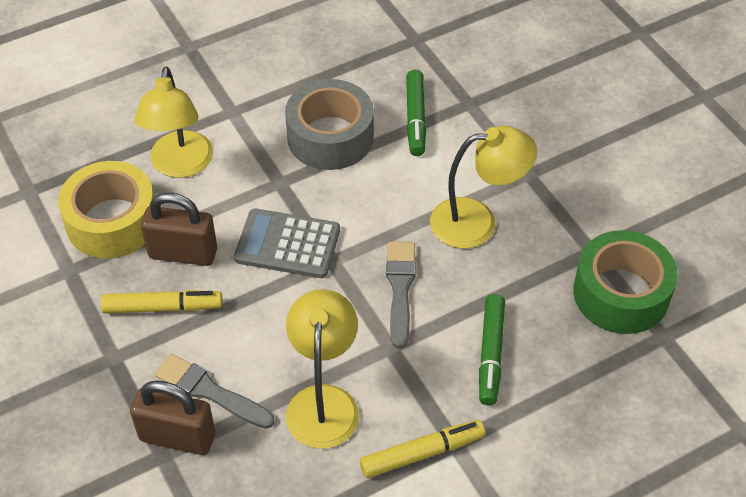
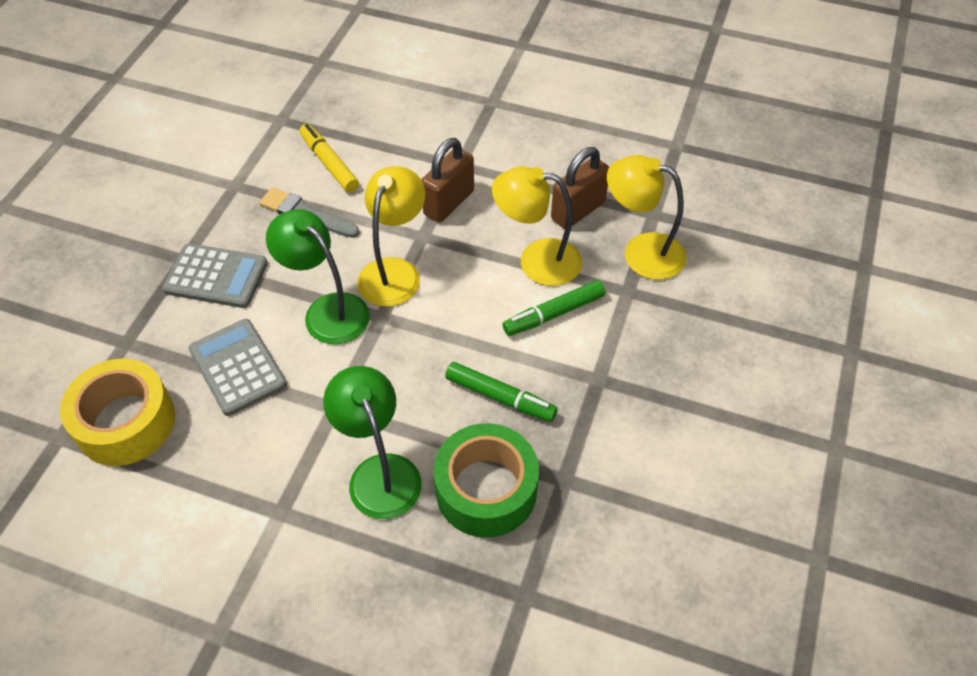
green lamp: 0 -> 2
grey brush: 2 -> 1
grey calculator: 1 -> 2
grey tape: 1 -> 0
yellow marker: 2 -> 1

